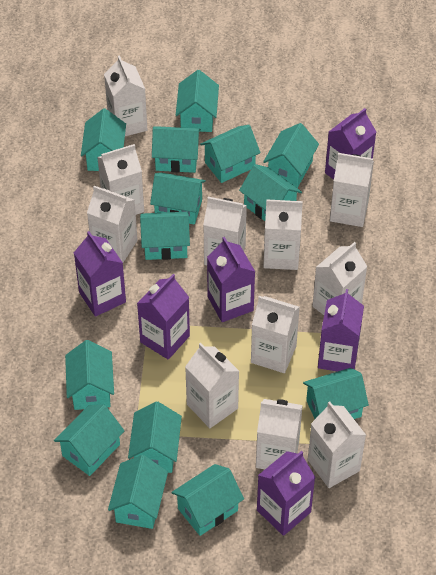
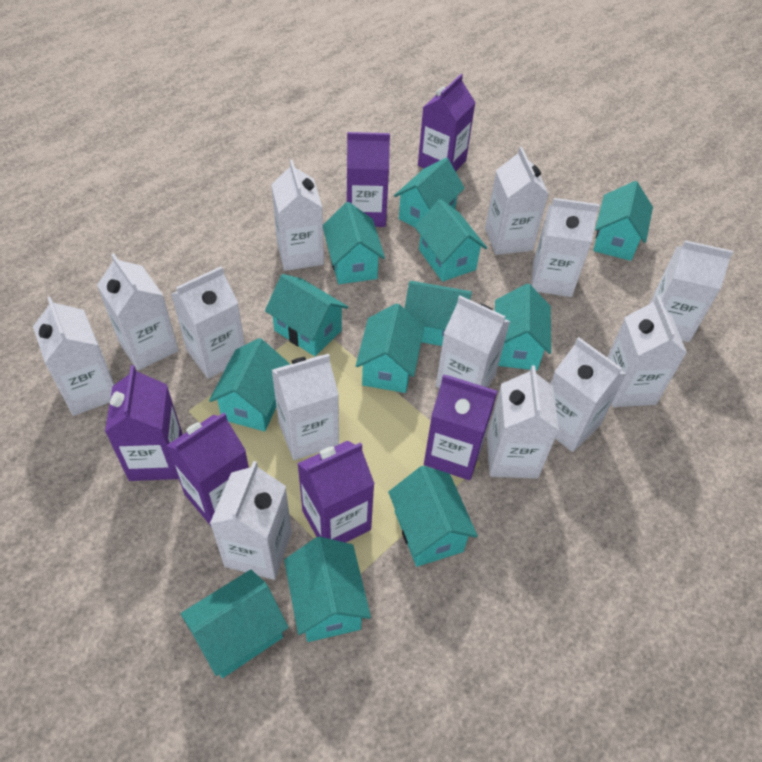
turquoise house: 14 -> 12
white carton: 11 -> 13

